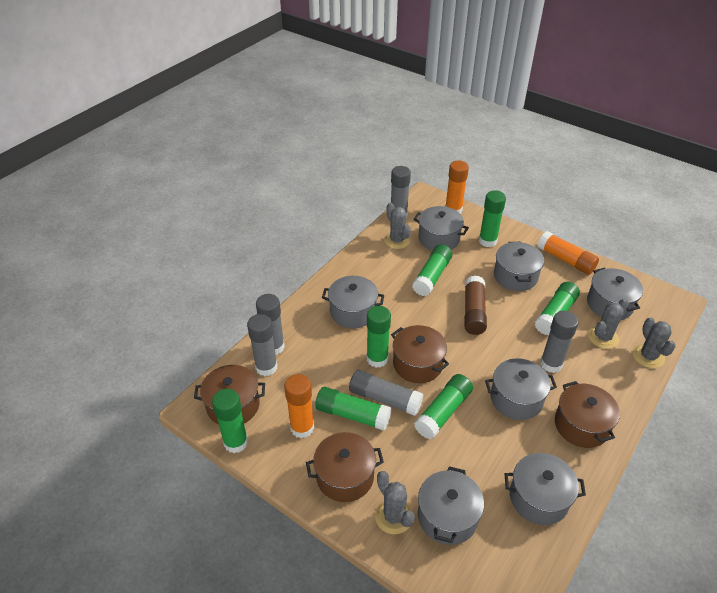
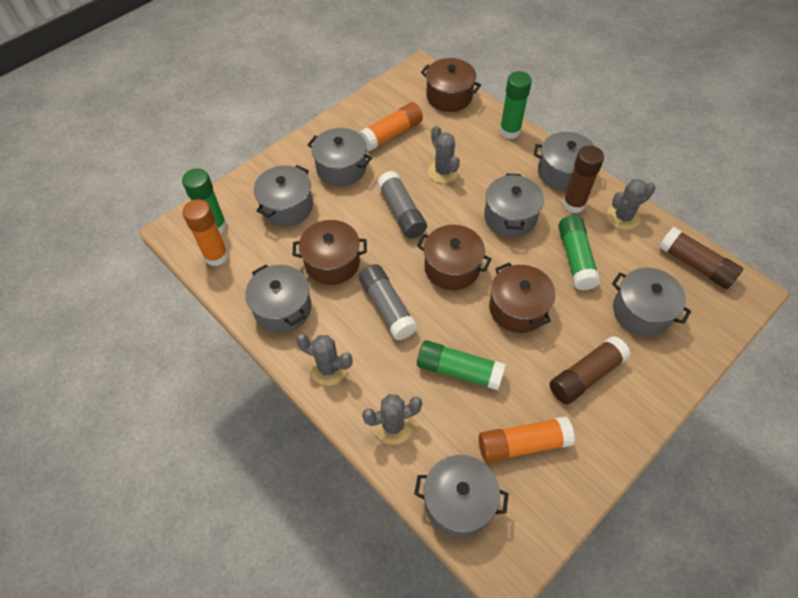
brown glue stick: 1 -> 3
green glue stick: 7 -> 4
grey glue stick: 5 -> 2

